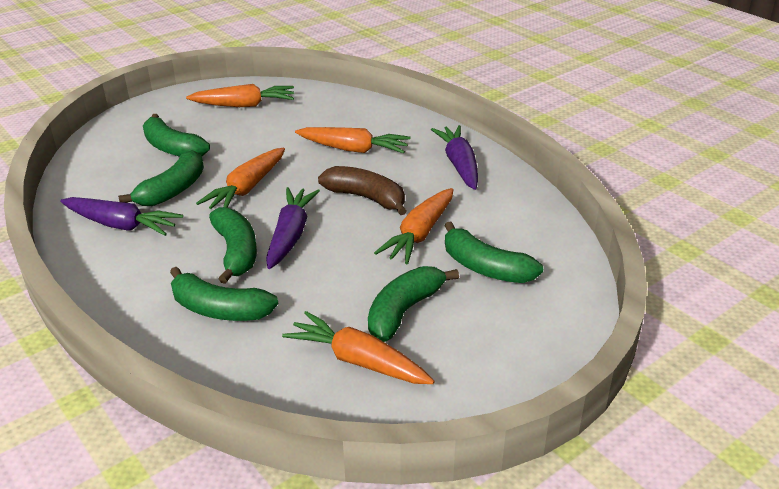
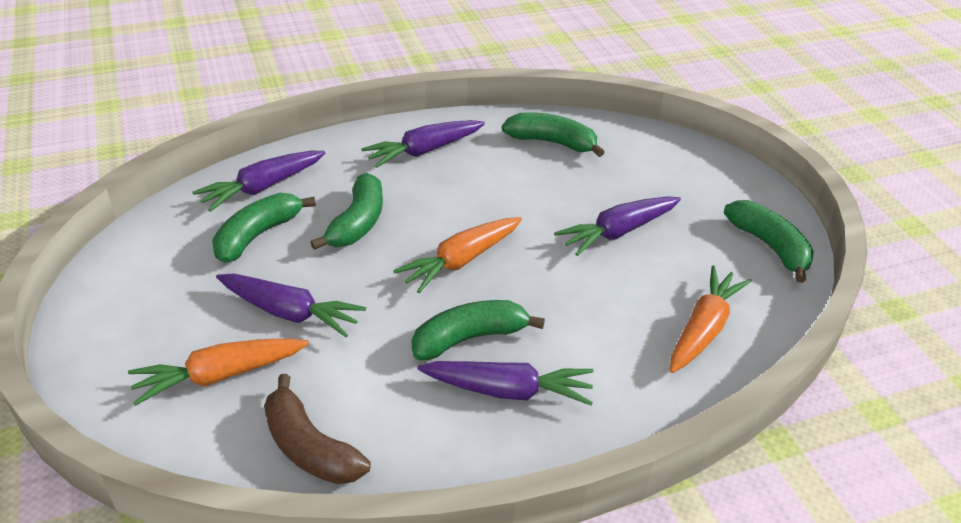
green banana: 6 -> 5
orange carrot: 5 -> 3
purple carrot: 3 -> 5

